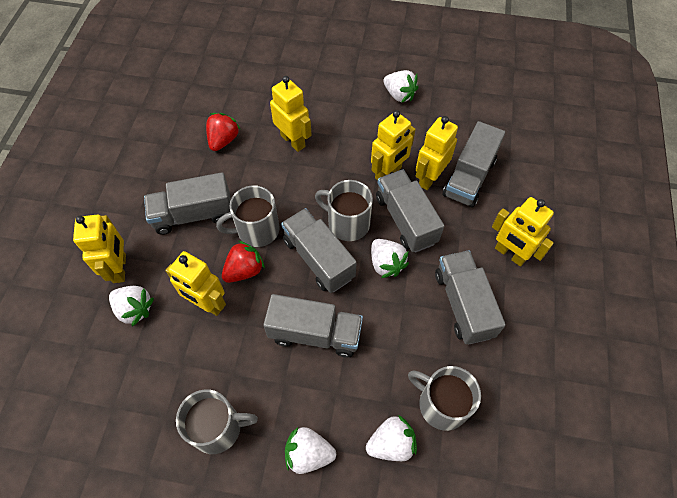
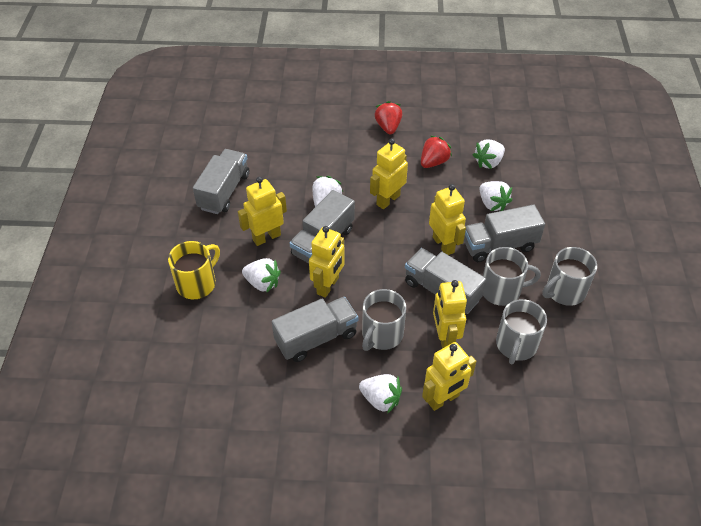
grey truck: 6 -> 5
yellow mug: 0 -> 1

